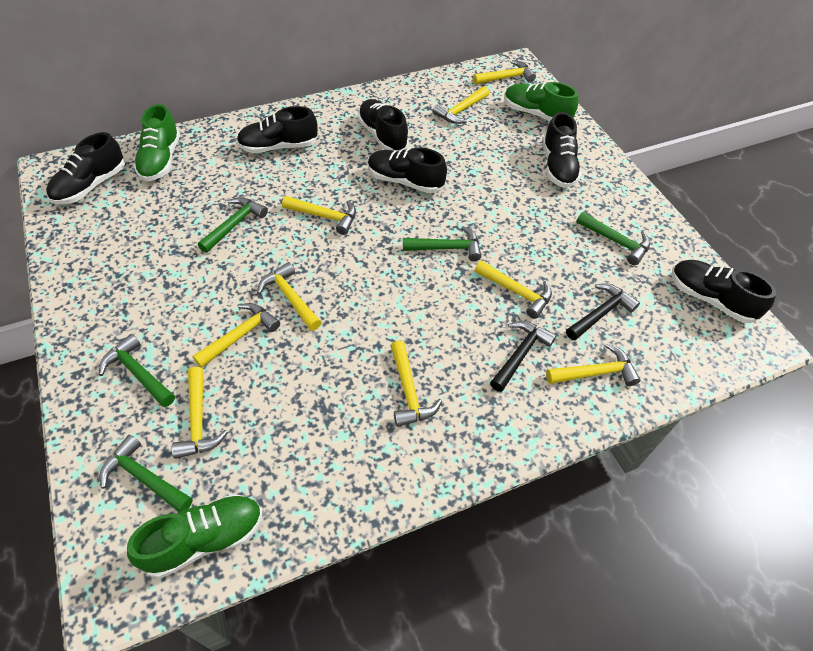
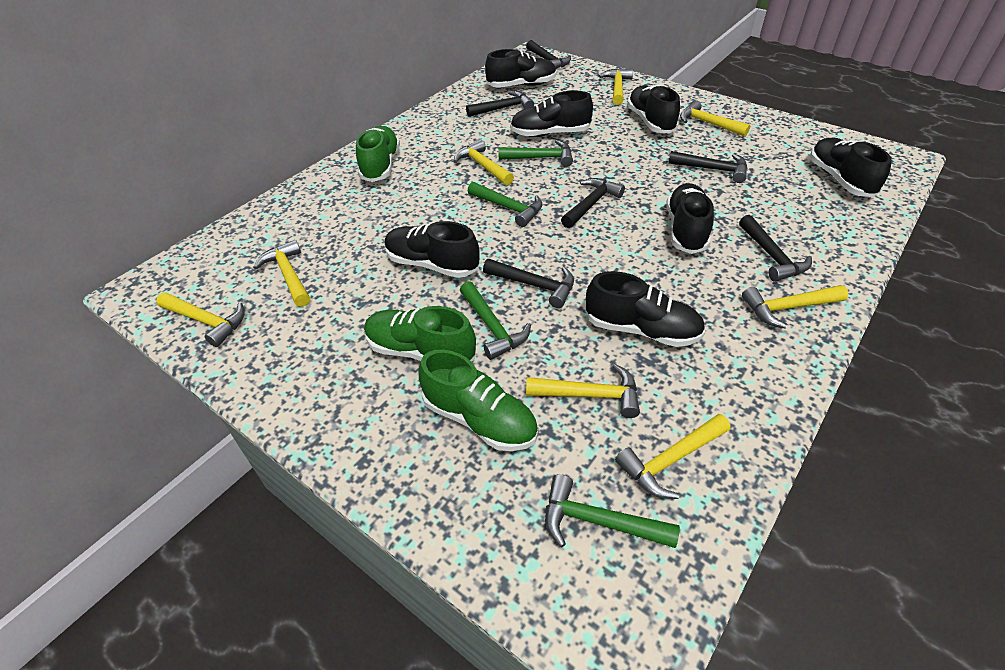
black hammer: 2 -> 6
black shoe: 6 -> 7
green hammer: 5 -> 4
yellow hammer: 9 -> 8

